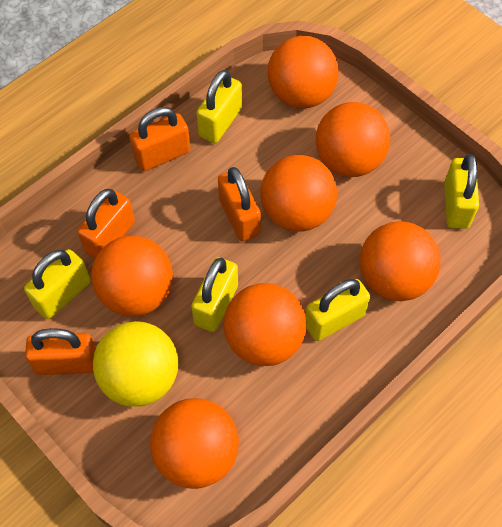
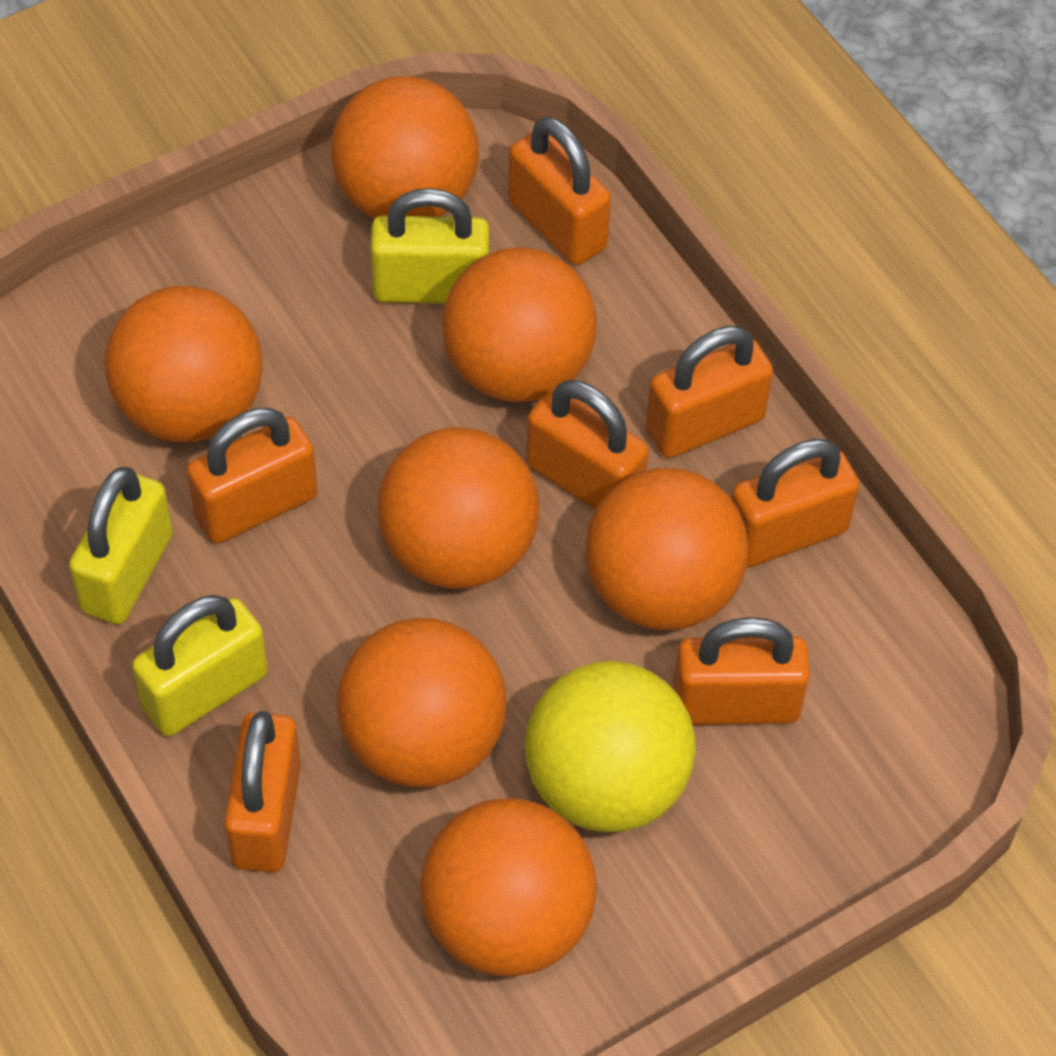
orange padlock: 4 -> 7
yellow padlock: 5 -> 3

